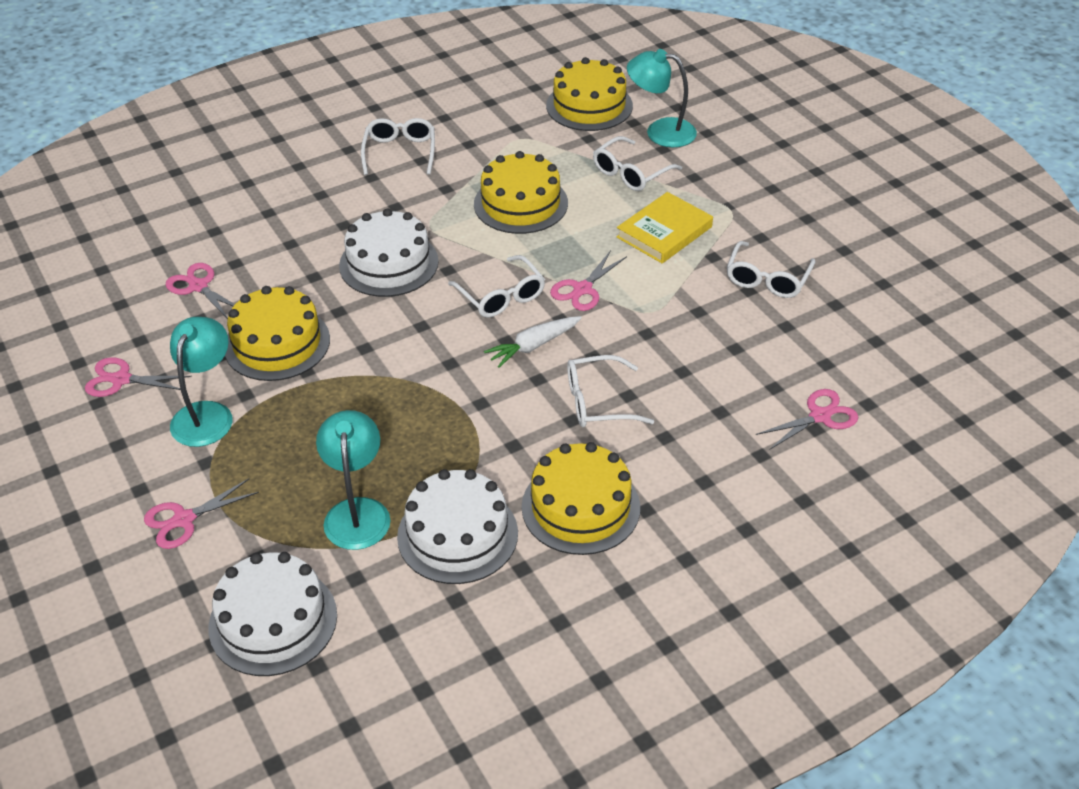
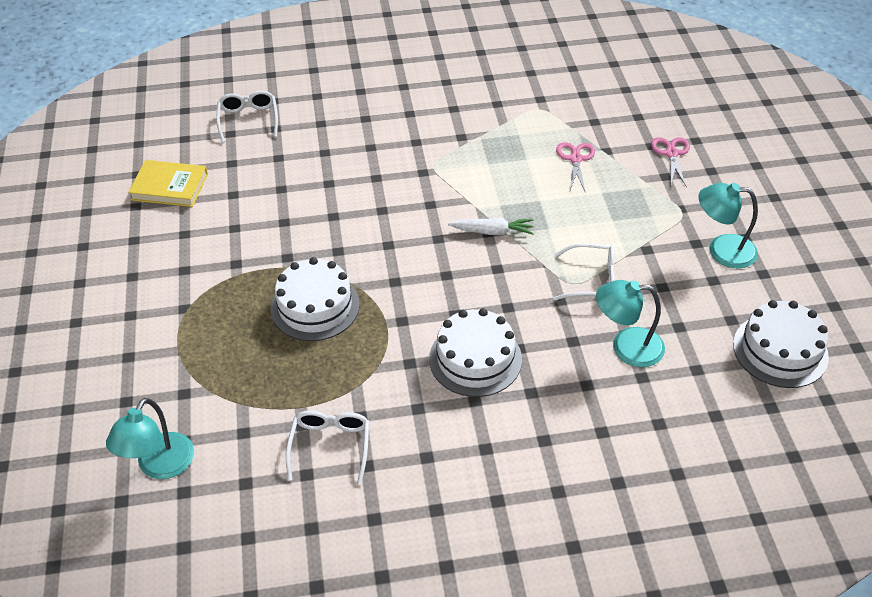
pink scissors: 5 -> 2
white glasses: 5 -> 3
yellow cake: 4 -> 0

